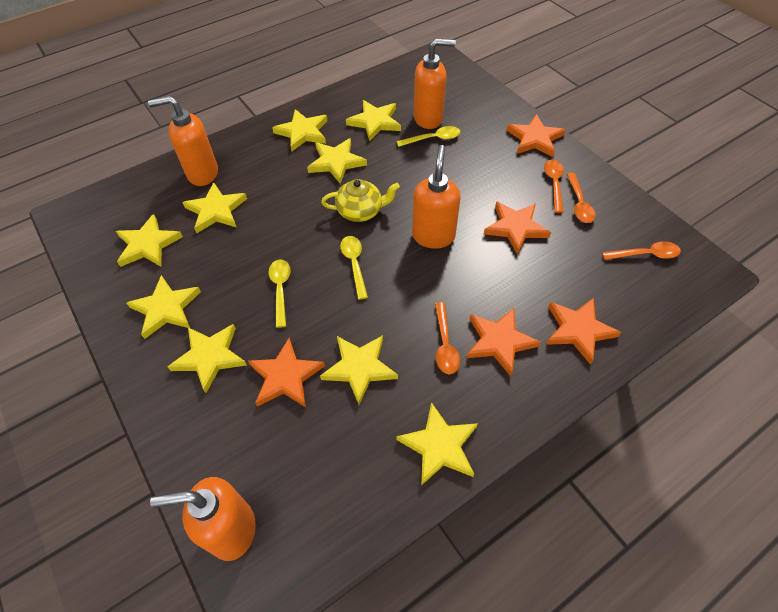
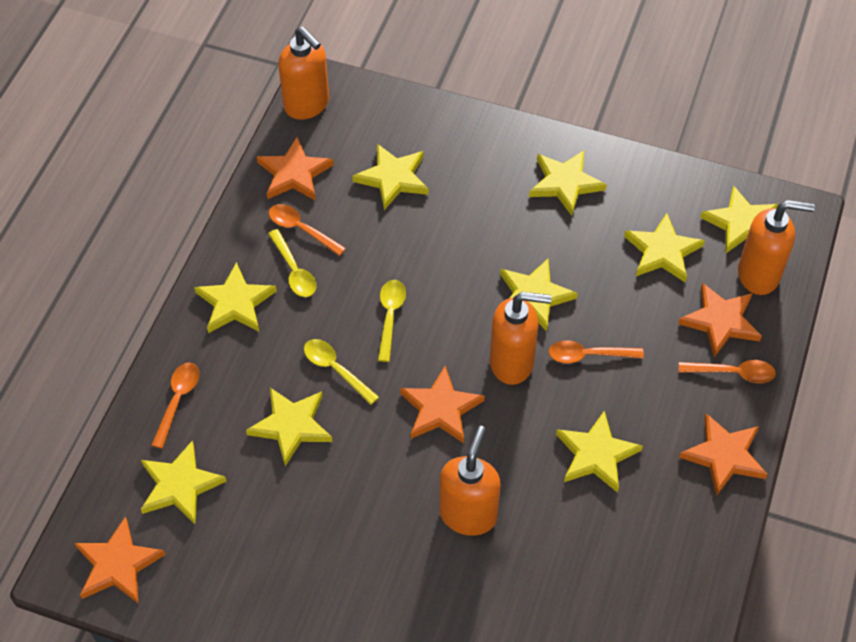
yellow teapot: 1 -> 0

